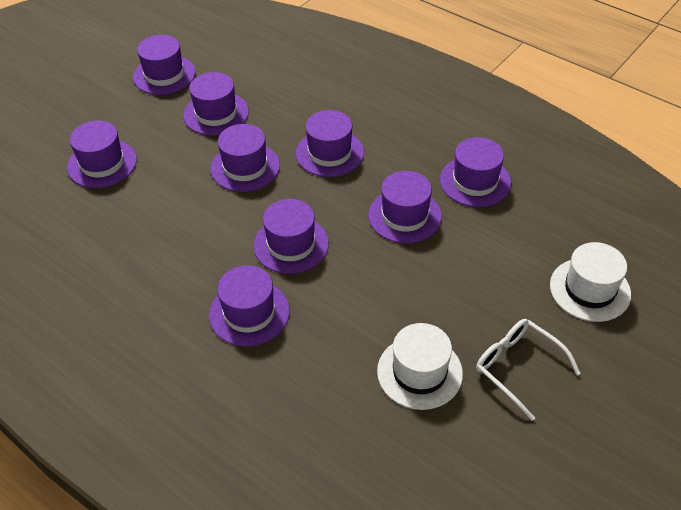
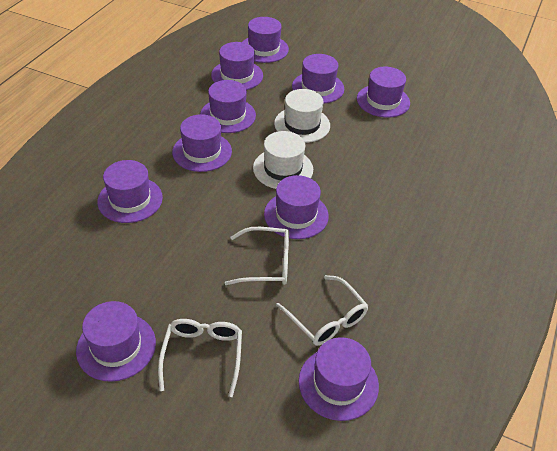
purple hat: 9 -> 10
white glasses: 1 -> 3

